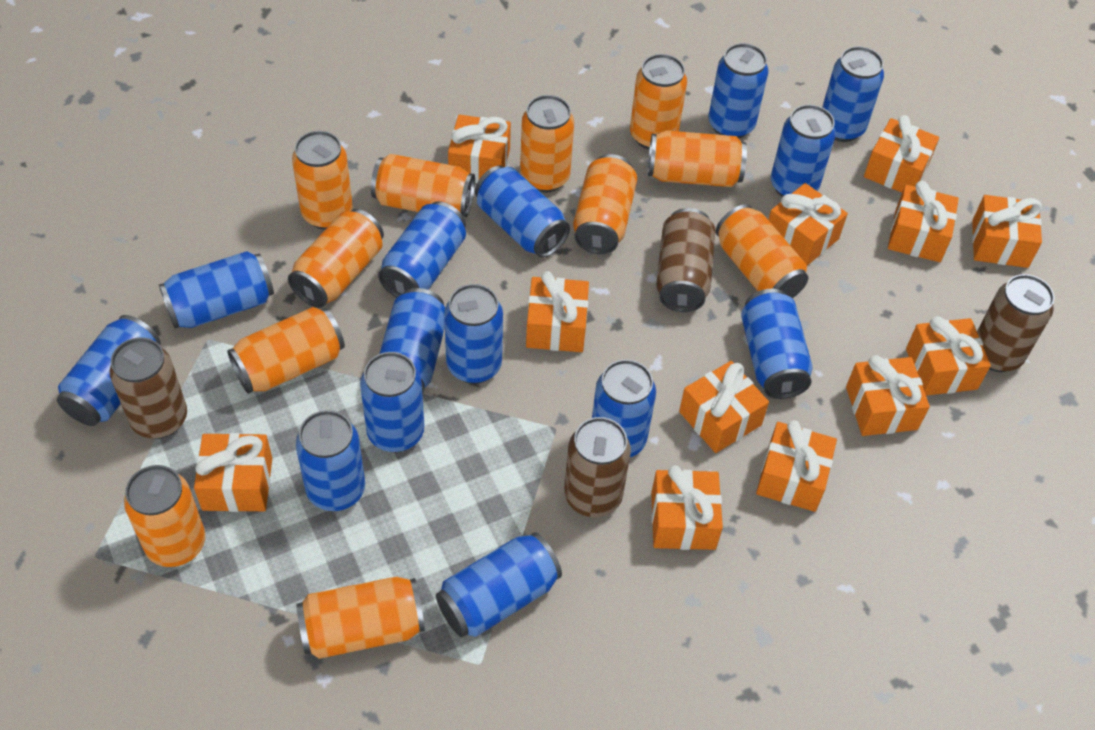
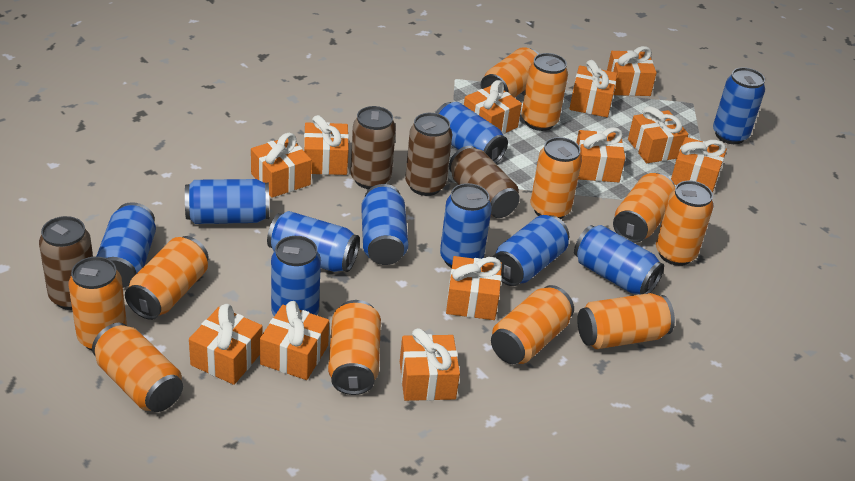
blue can: 14 -> 10

